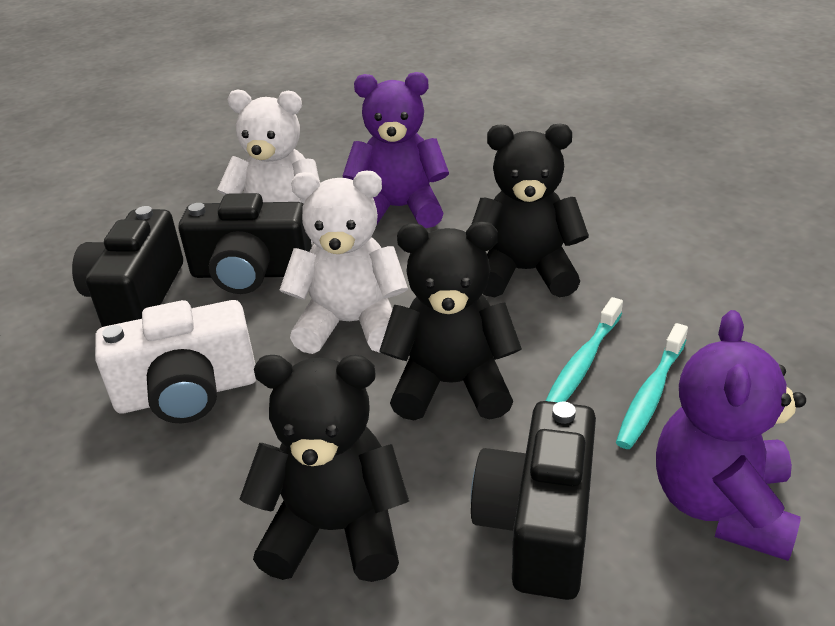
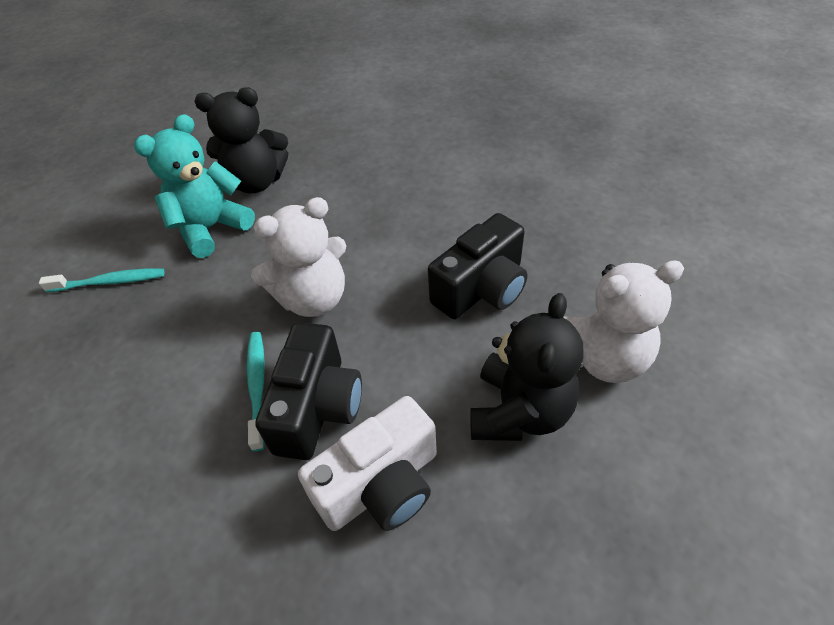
black camera: 3 -> 2
black teddy bear: 3 -> 2
purple teddy bear: 2 -> 0
turquoise teddy bear: 0 -> 1

